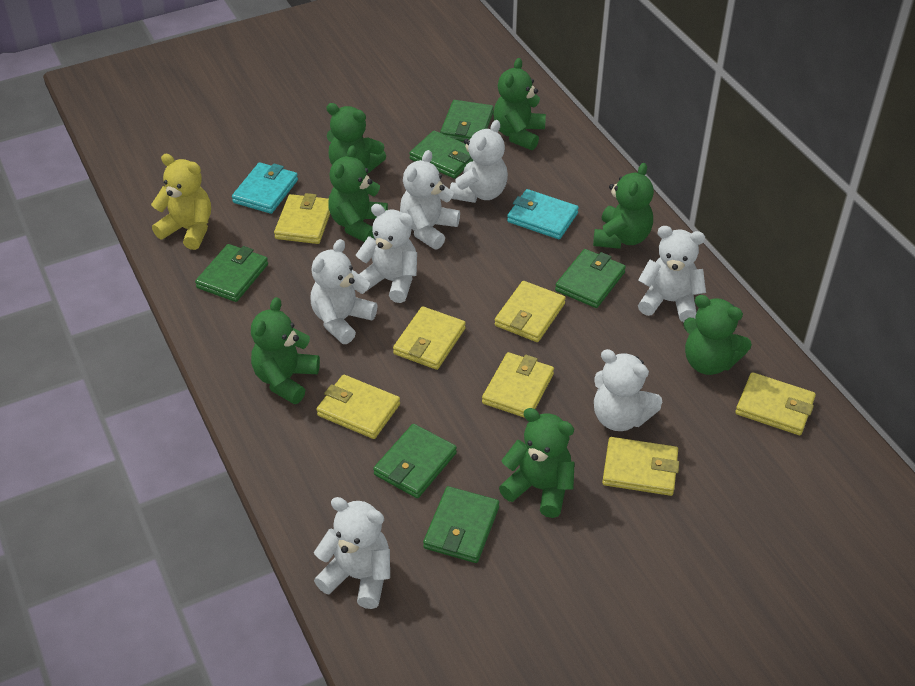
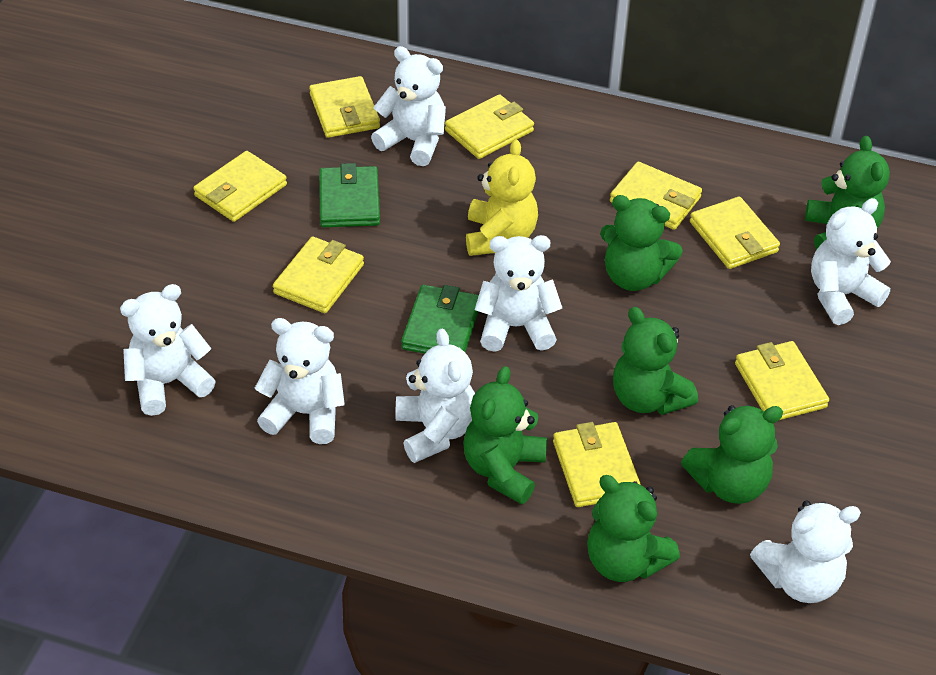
green teddy bear: 7 -> 6
green wallet: 6 -> 2
turquoise wallet: 2 -> 0
yellow wallet: 7 -> 8

